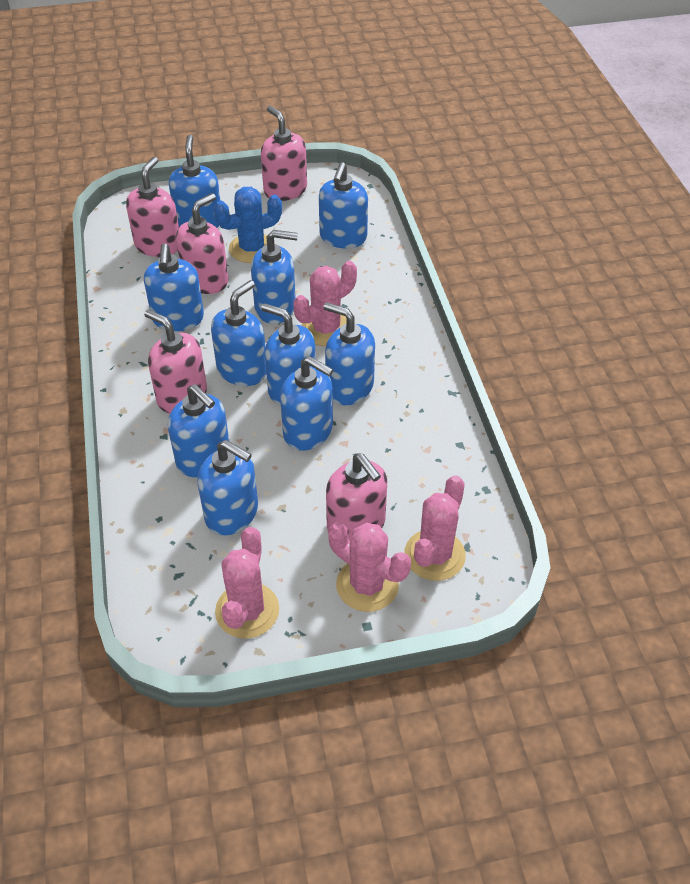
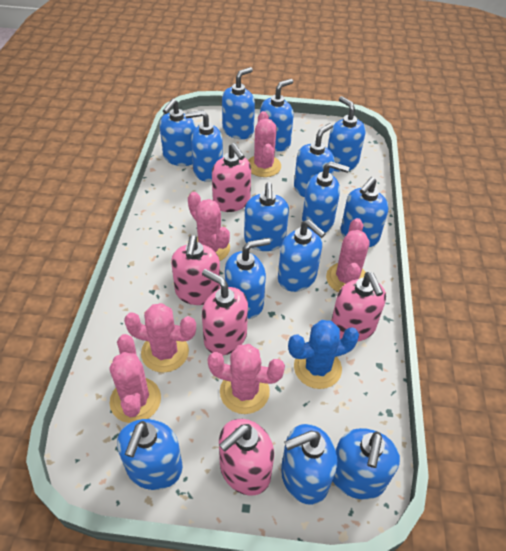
blue soap dispenser: 10 -> 14
pink cactus: 4 -> 6

